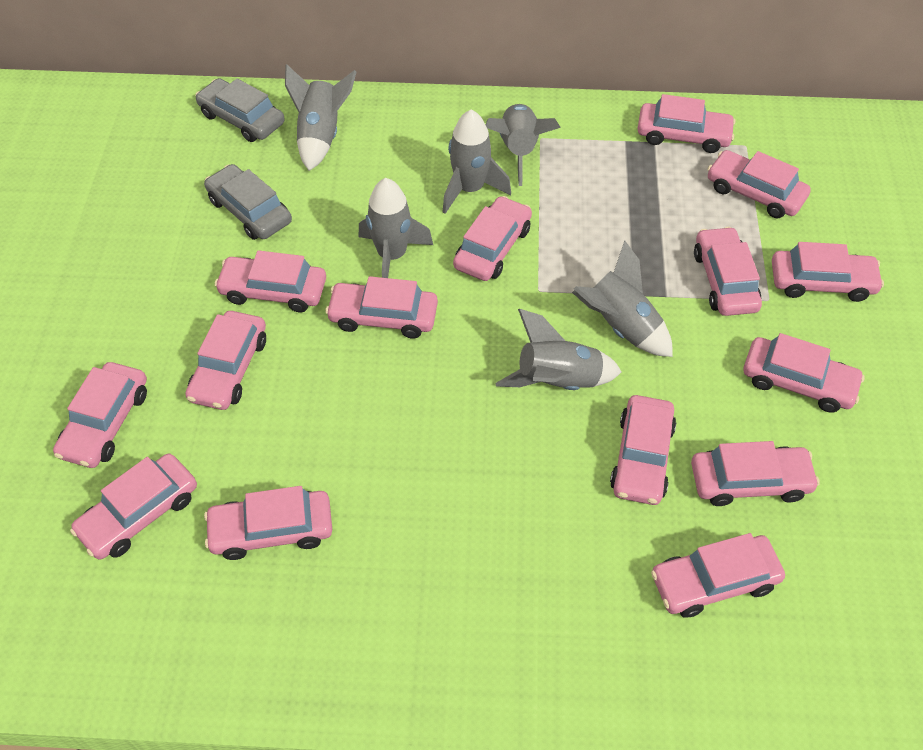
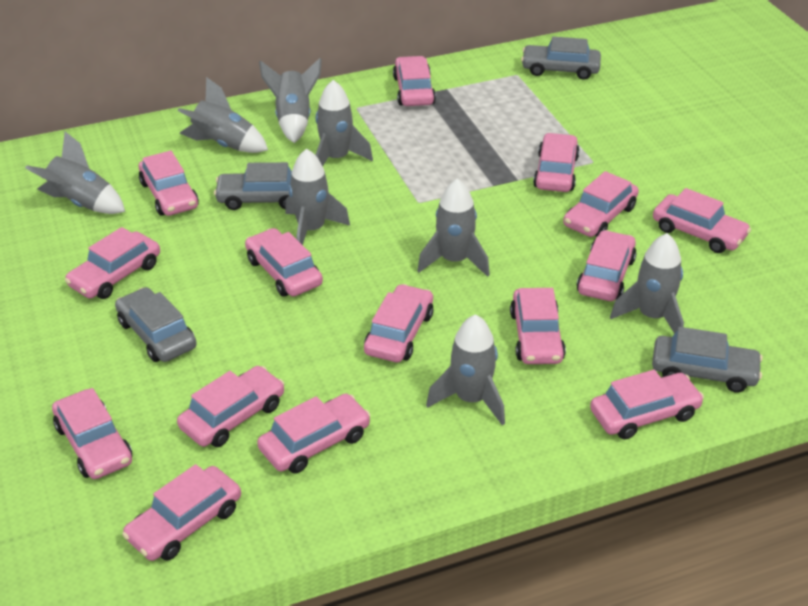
grey car: 2 -> 4
grey rocket: 6 -> 8

